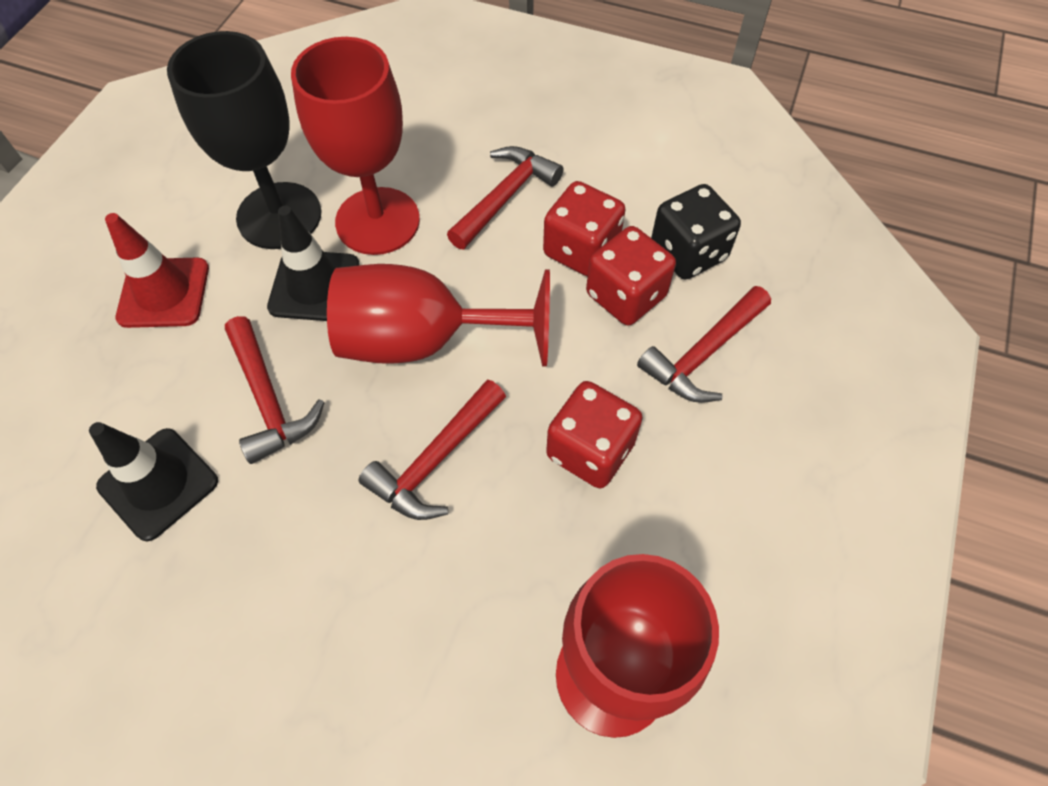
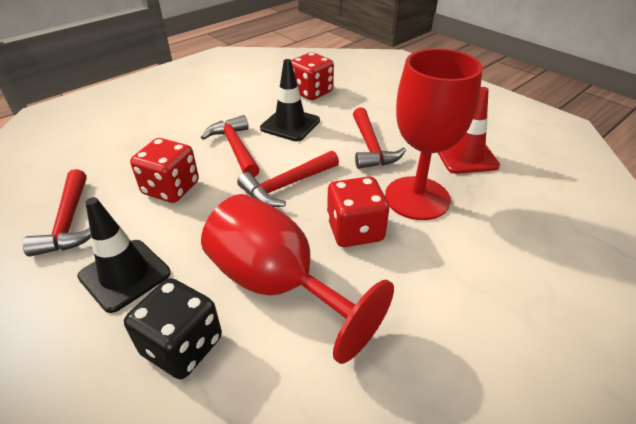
black goblet: 1 -> 0
red goblet: 3 -> 2

